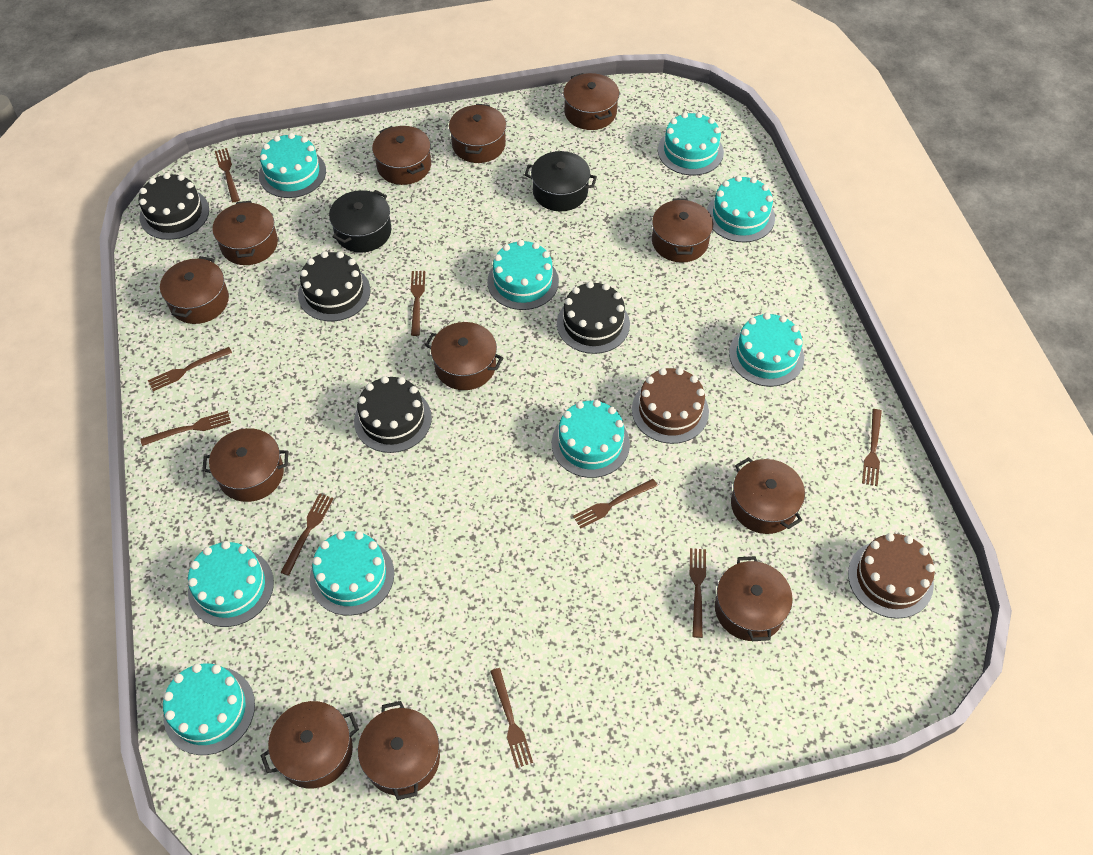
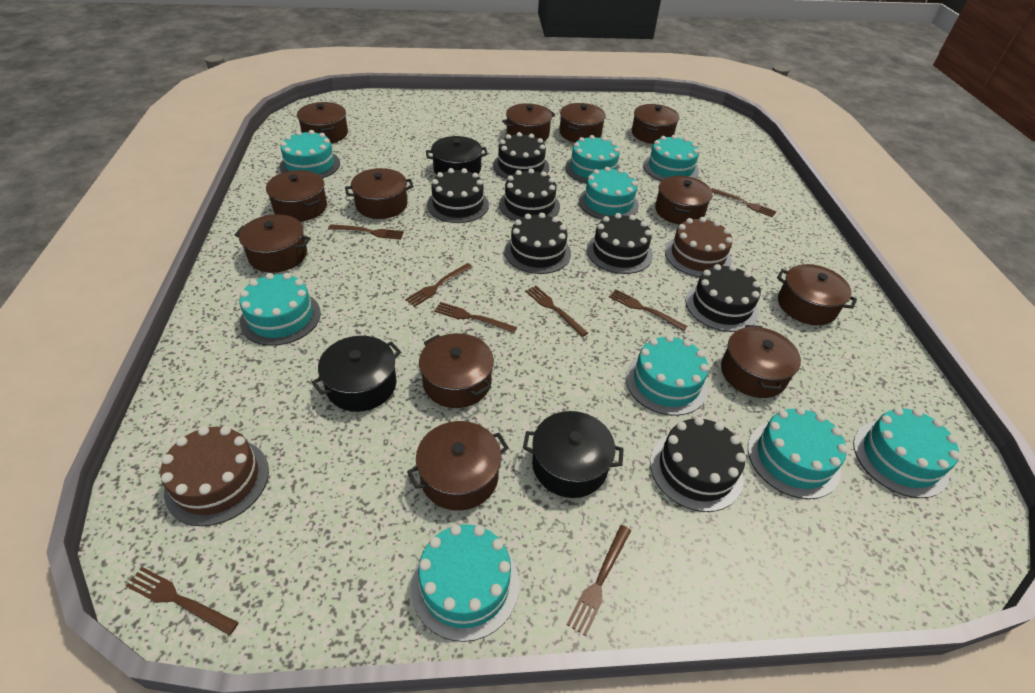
black cake: 4 -> 7
black pot: 2 -> 3
brown fork: 9 -> 8

